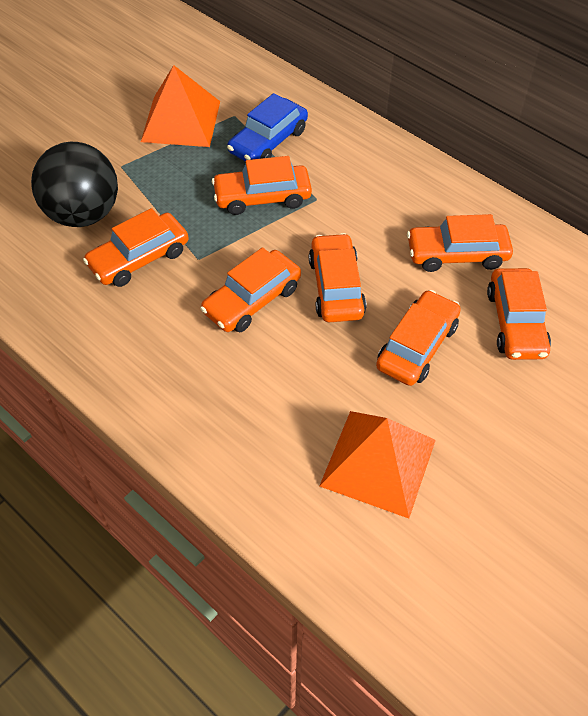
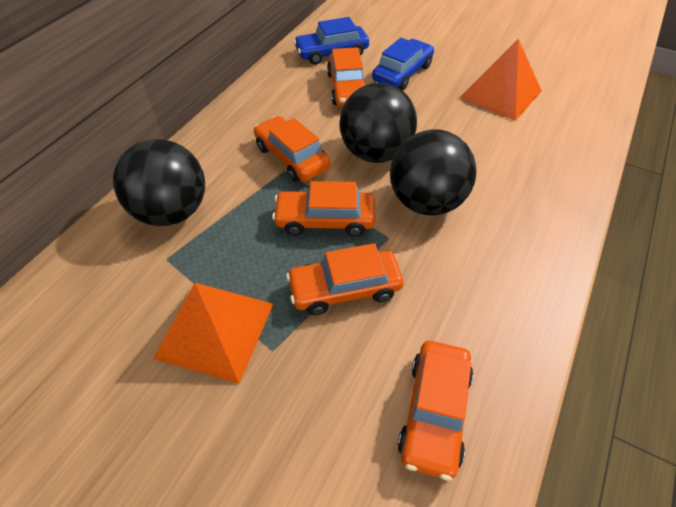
black ball: 1 -> 3
blue car: 1 -> 2
orange car: 7 -> 5

